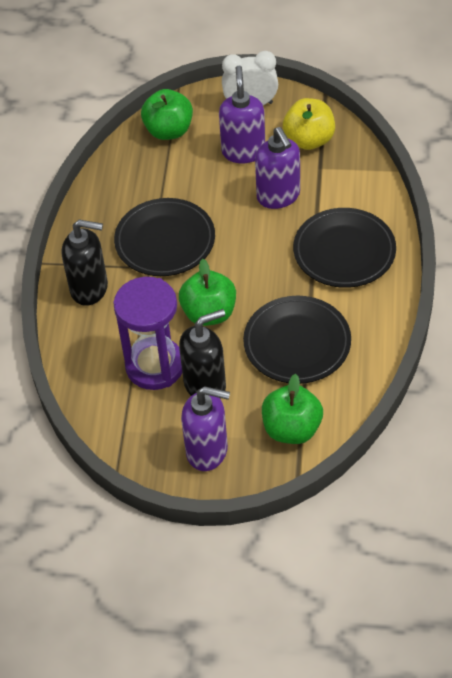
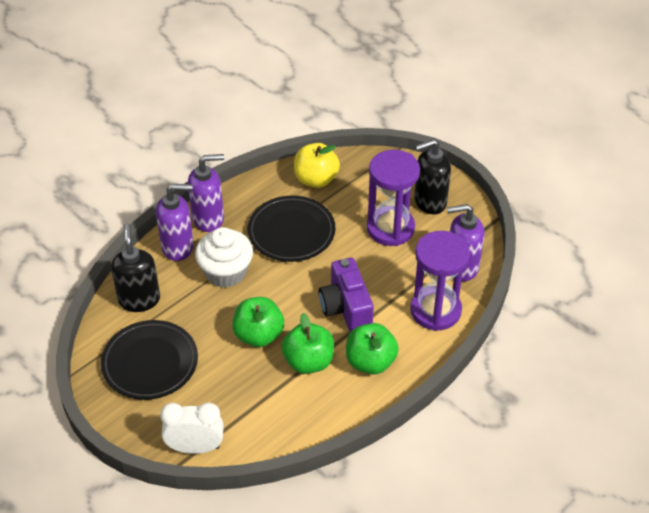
black plate: 3 -> 2
purple camera: 0 -> 1
purple hourglass: 1 -> 2
white cupcake: 0 -> 1

